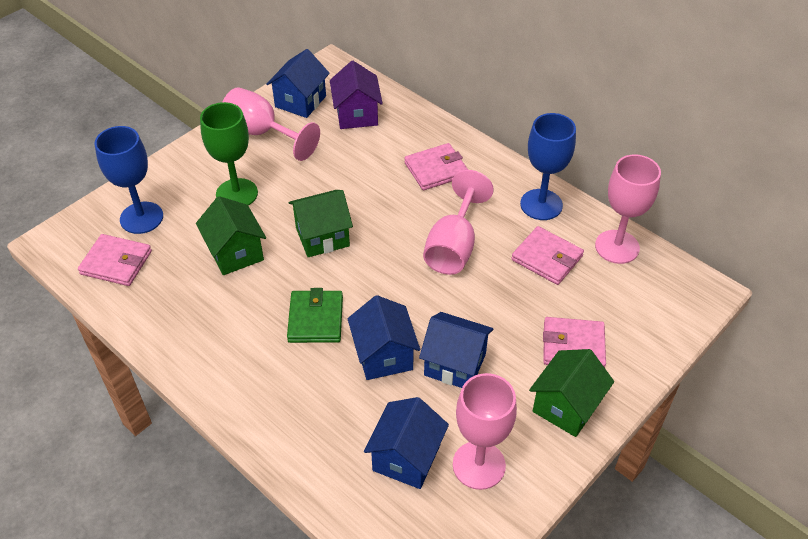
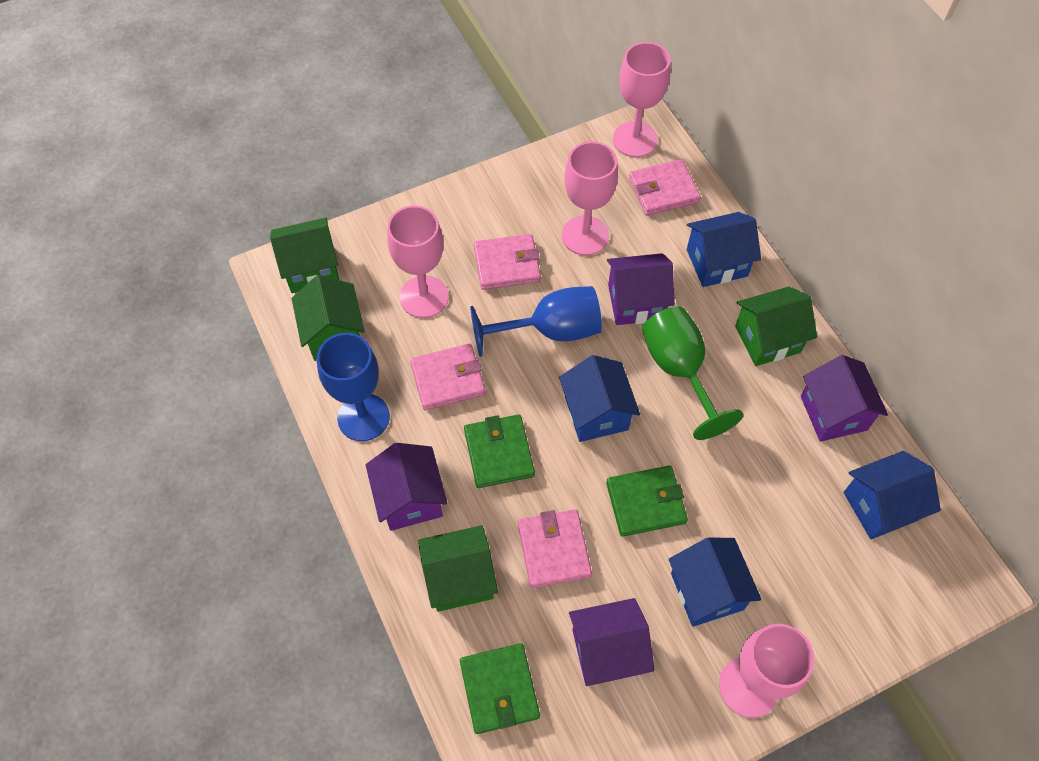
green house: 3 -> 4
green wallet: 1 -> 3
purple house: 1 -> 4

